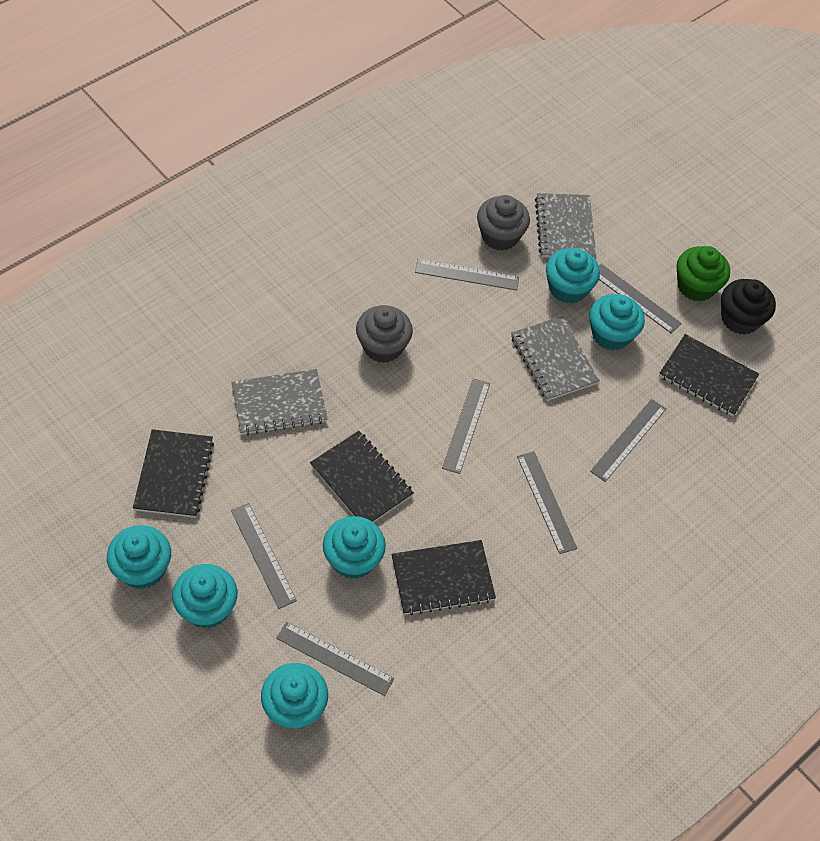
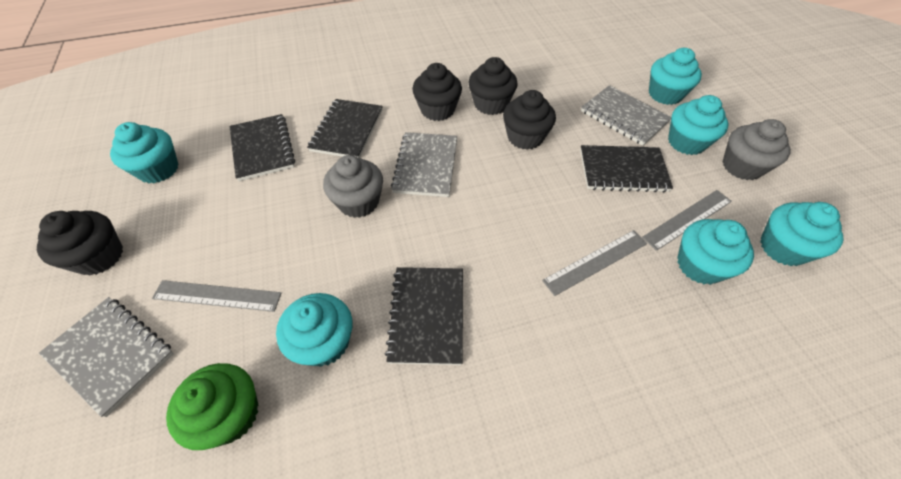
black cupcake: 1 -> 4
grey ruler: 7 -> 3

